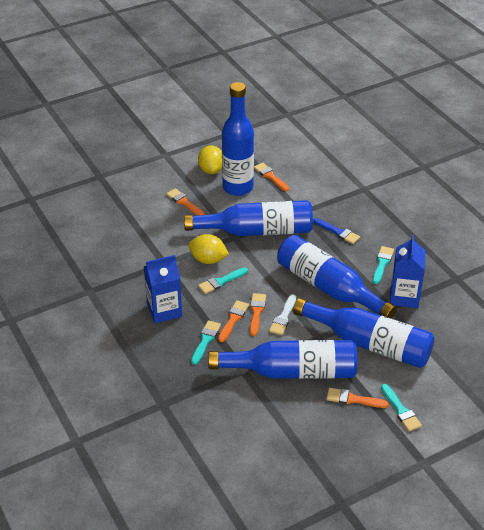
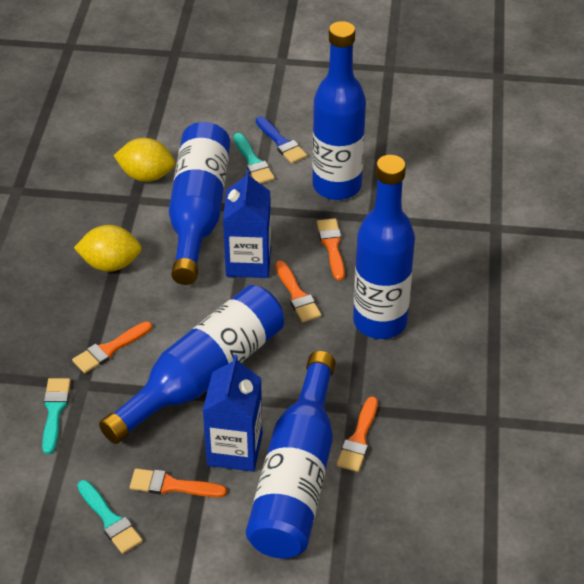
turquoise brush: 4 -> 3
white brush: 1 -> 0

